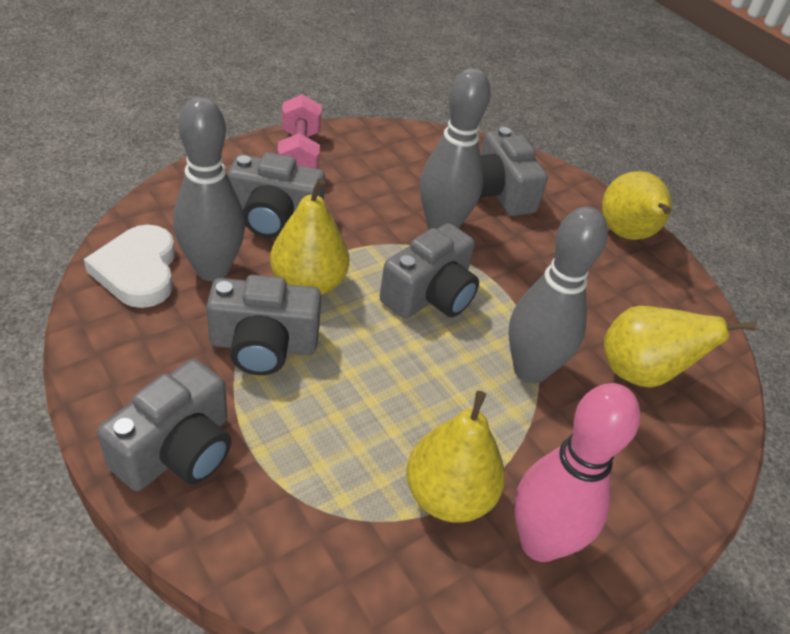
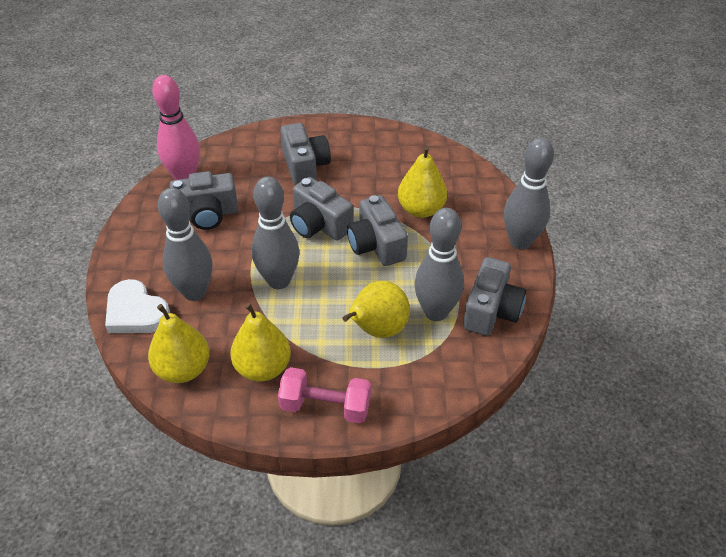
grey bowling pin: 3 -> 4

